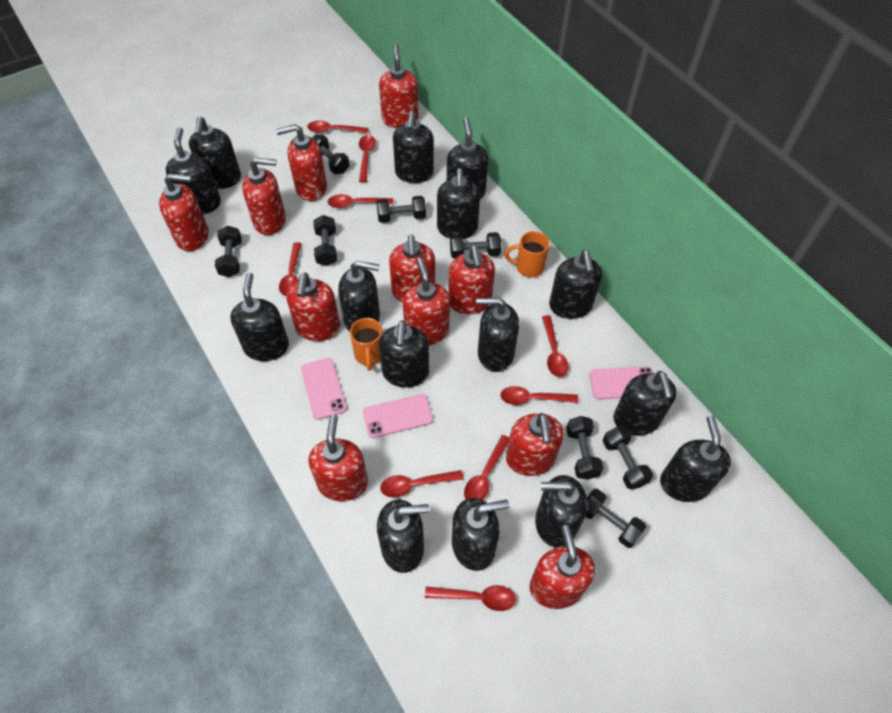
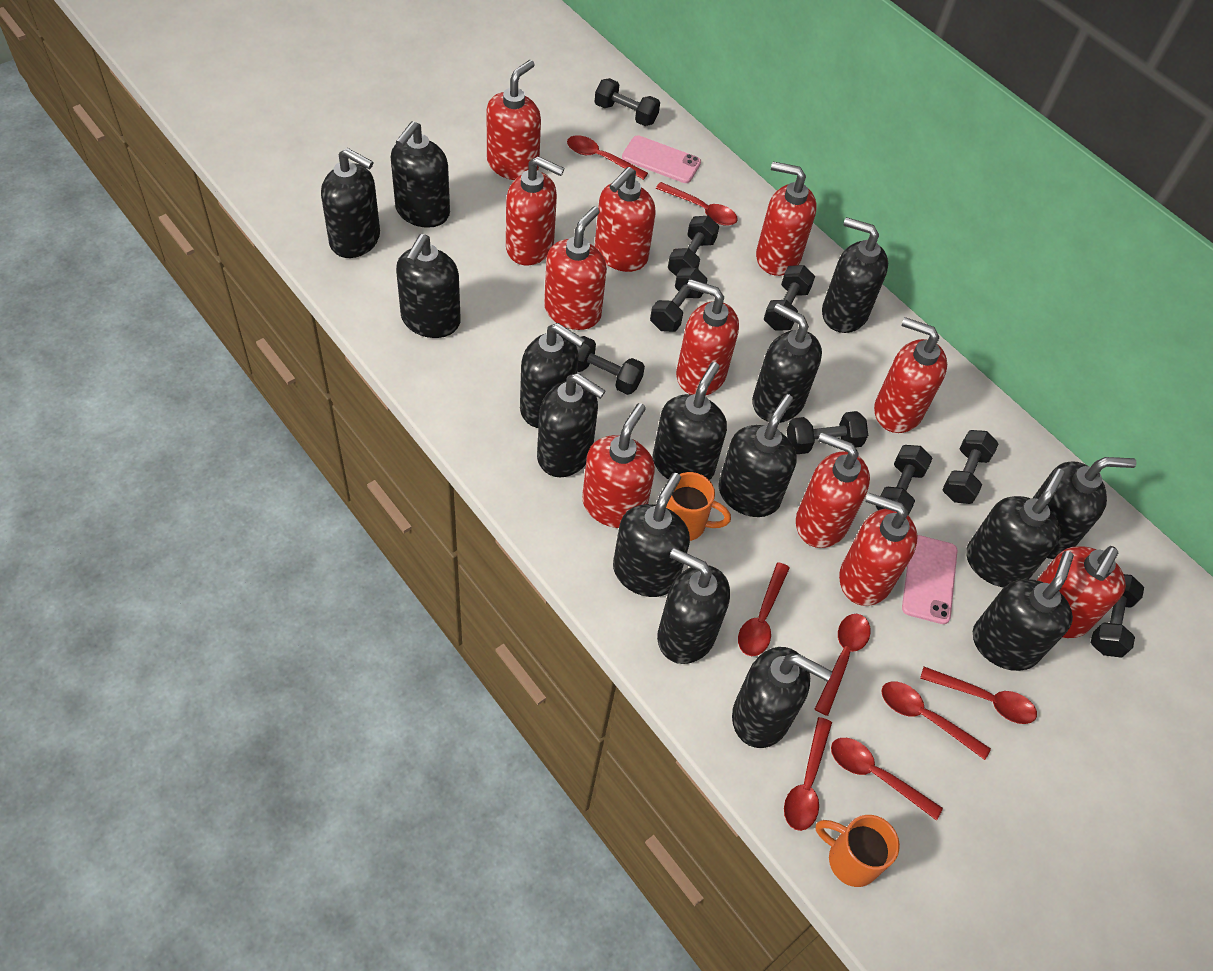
black dumbbell: 8 -> 9
pink phone: 3 -> 2
red spoon: 9 -> 8

